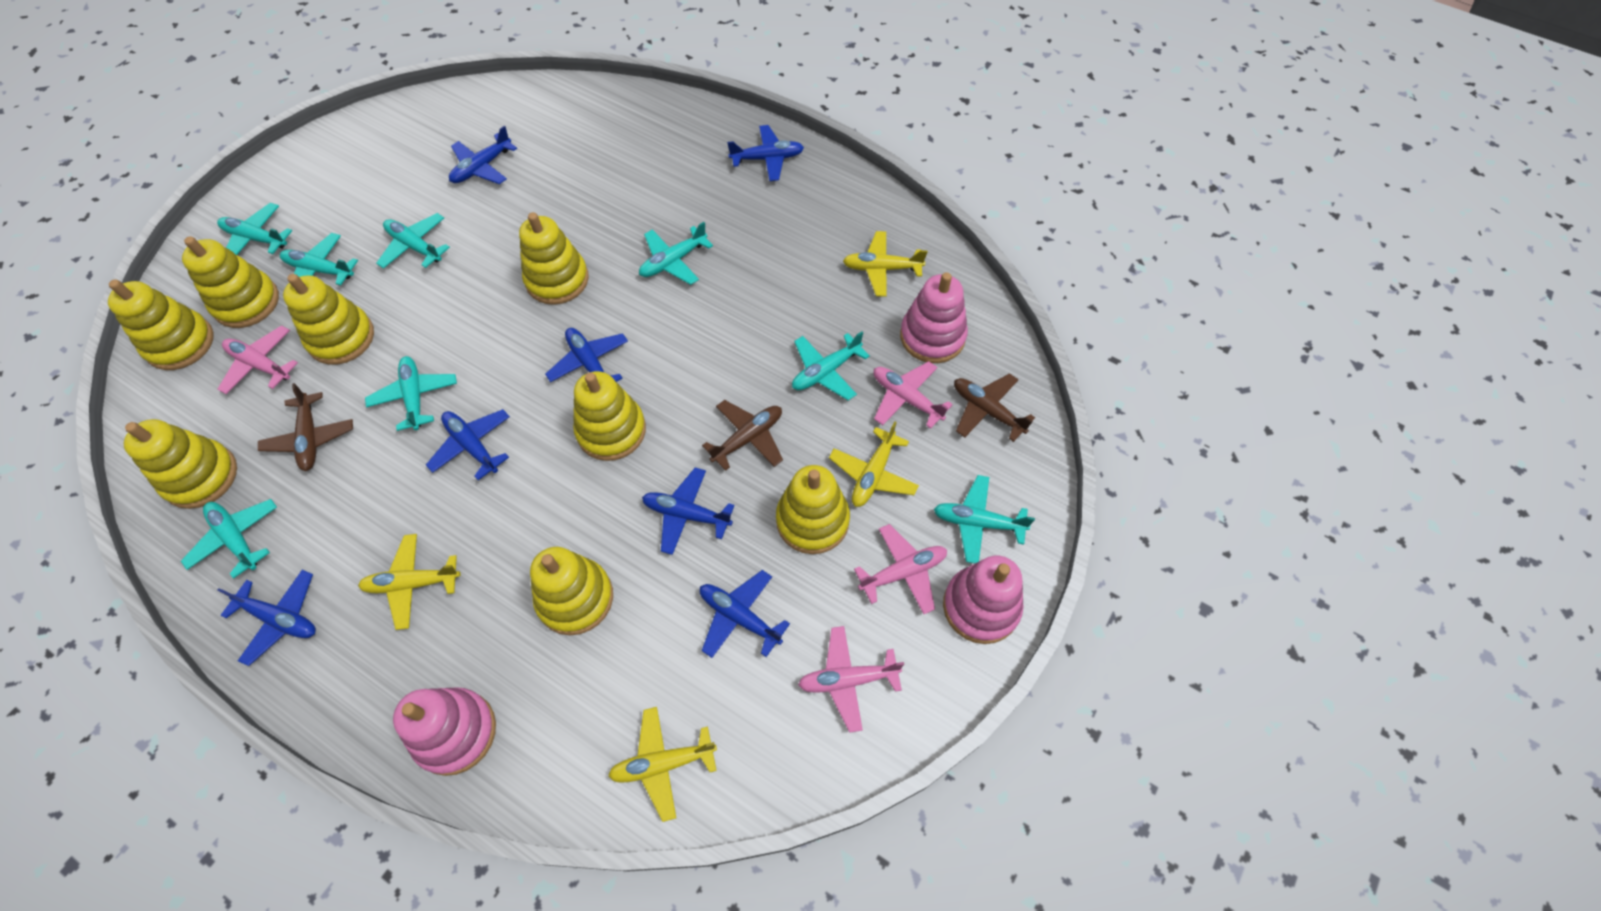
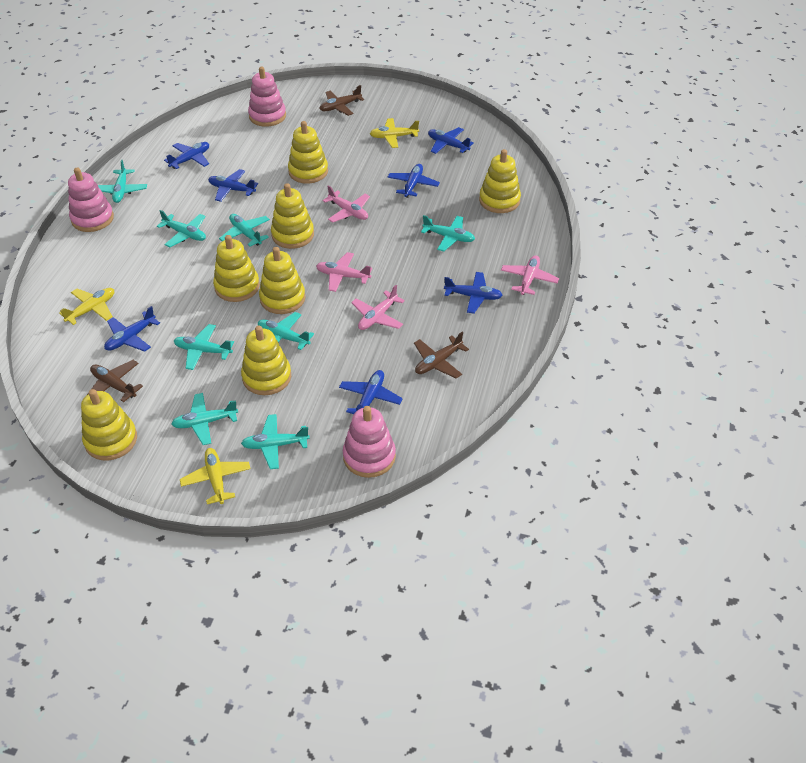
yellow plane: 4 -> 3
yellow stacking toy: 8 -> 7

